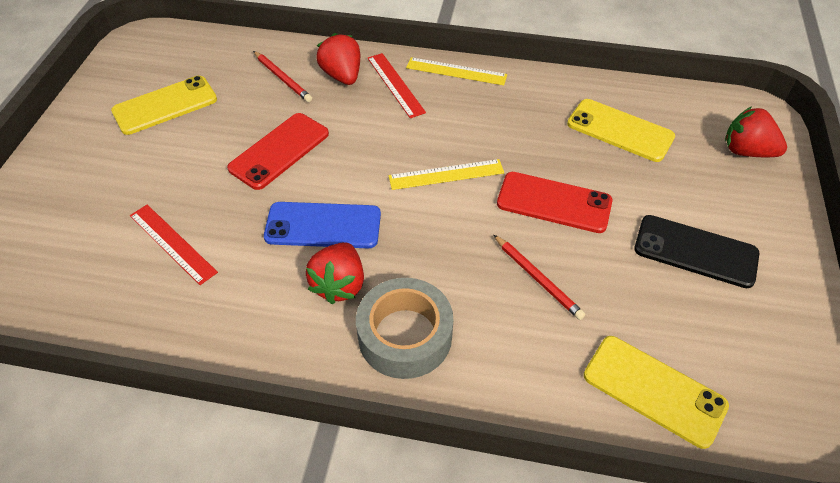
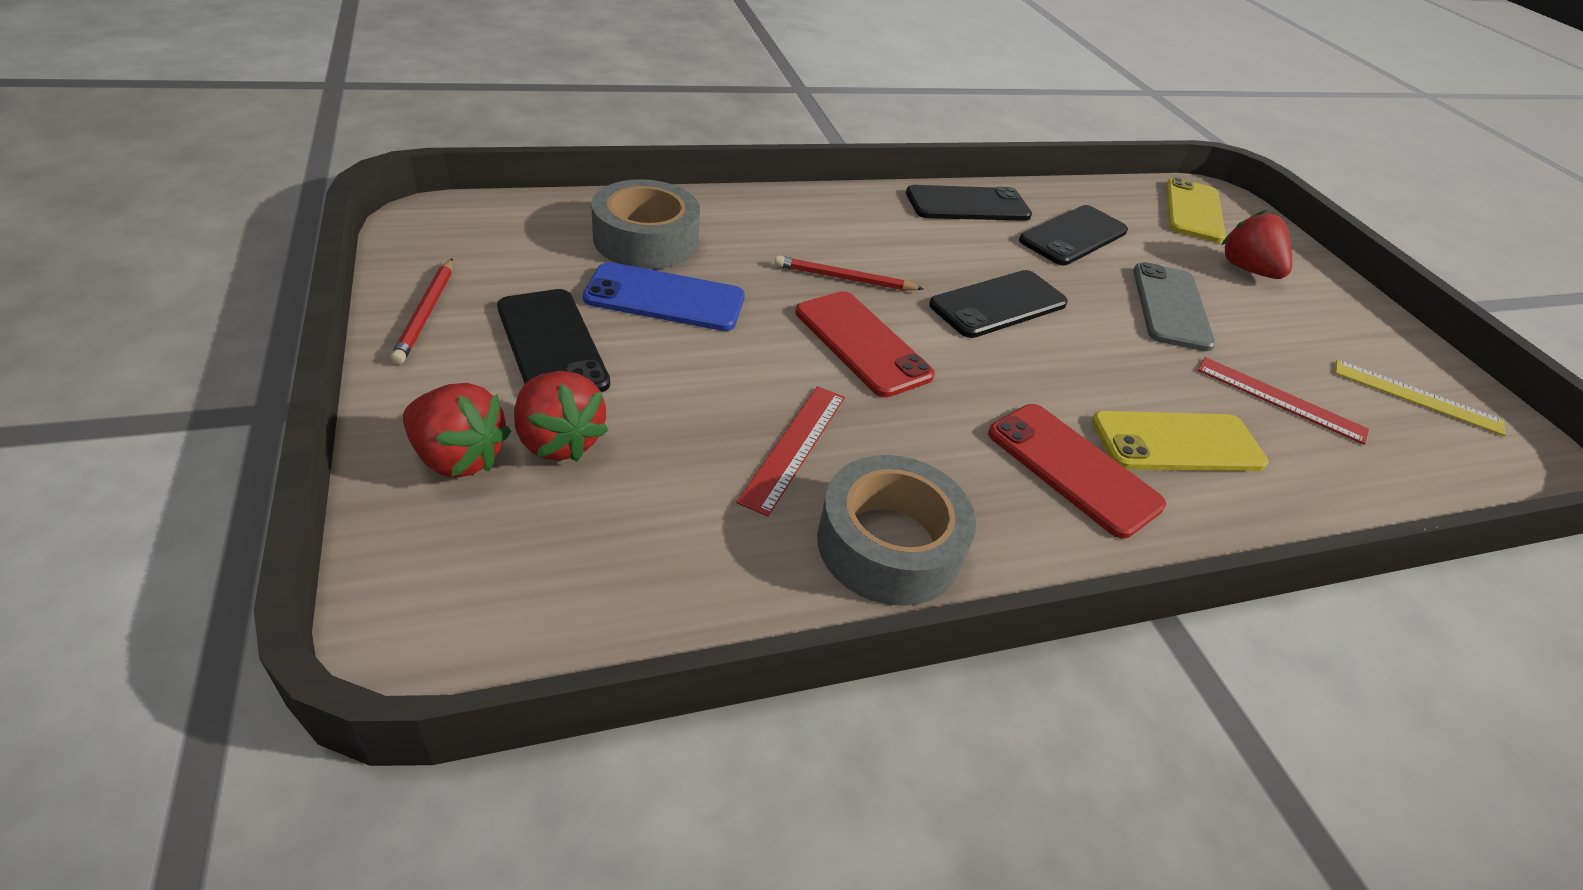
black phone: 1 -> 4
grey phone: 0 -> 1
grey tape: 1 -> 2
yellow phone: 3 -> 2
yellow ruler: 2 -> 1

